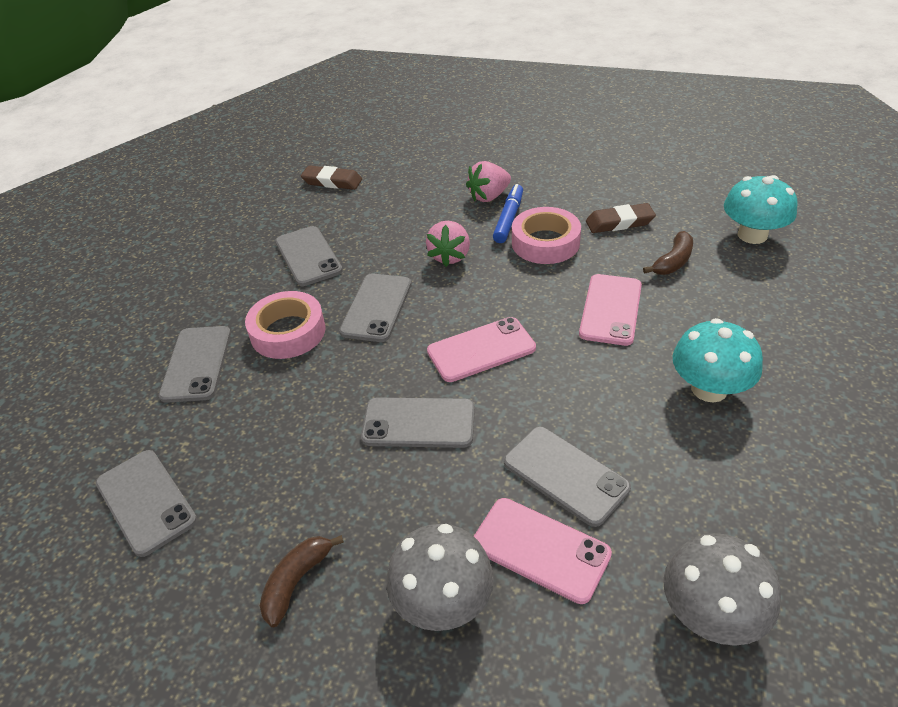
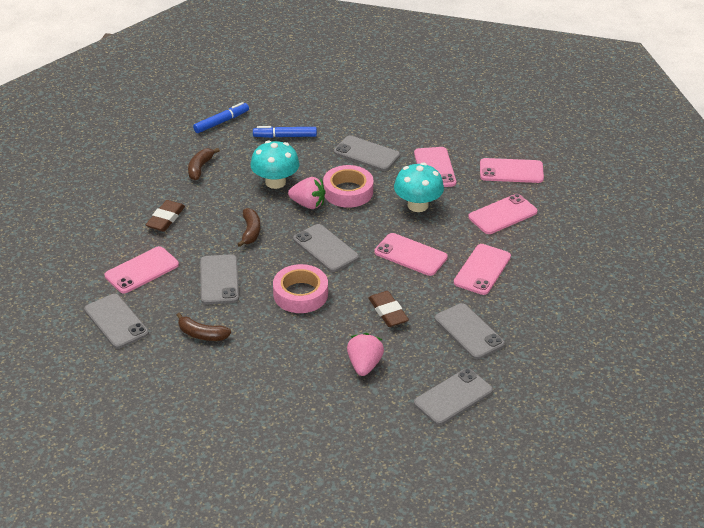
blue marker: 1 -> 2
brown banana: 2 -> 3
grey mushroom: 2 -> 0
pink phone: 3 -> 6

